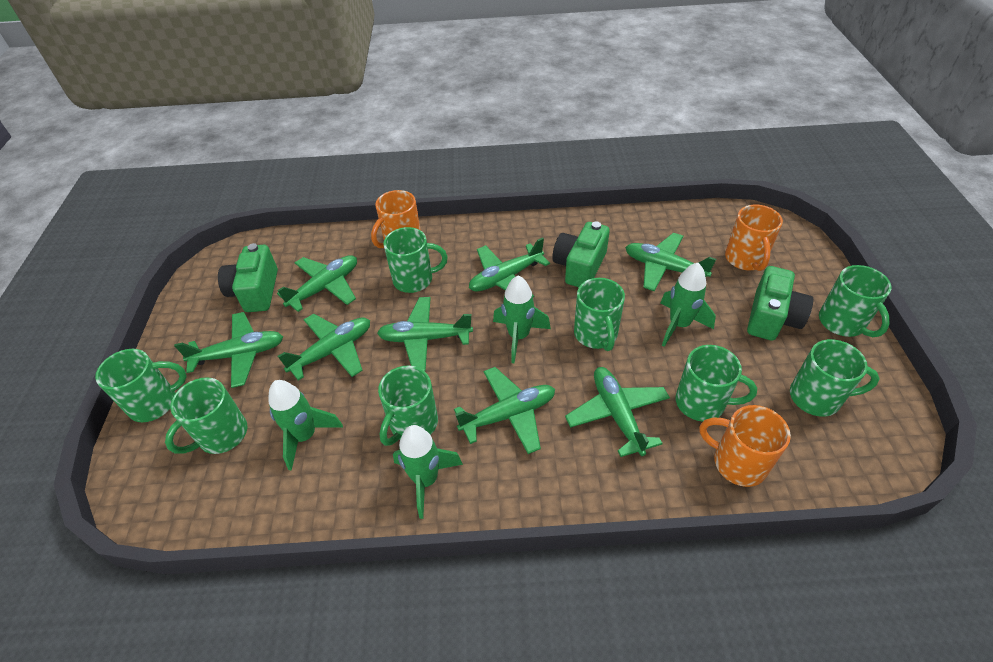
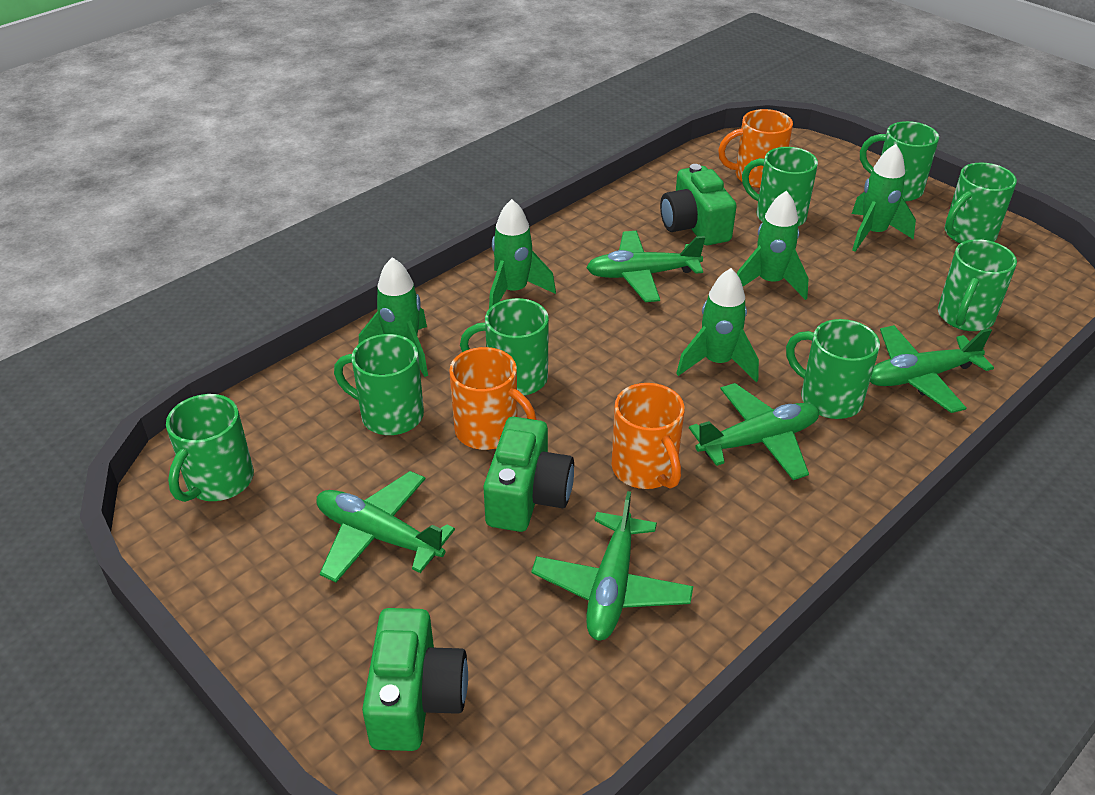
green plane: 8 -> 5
green rocket: 4 -> 5

